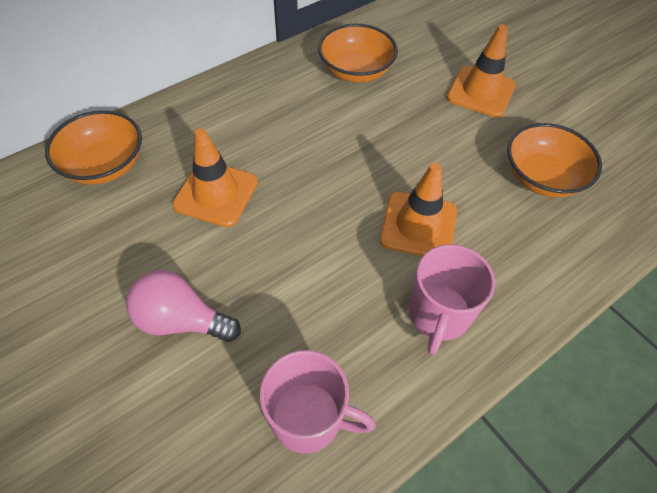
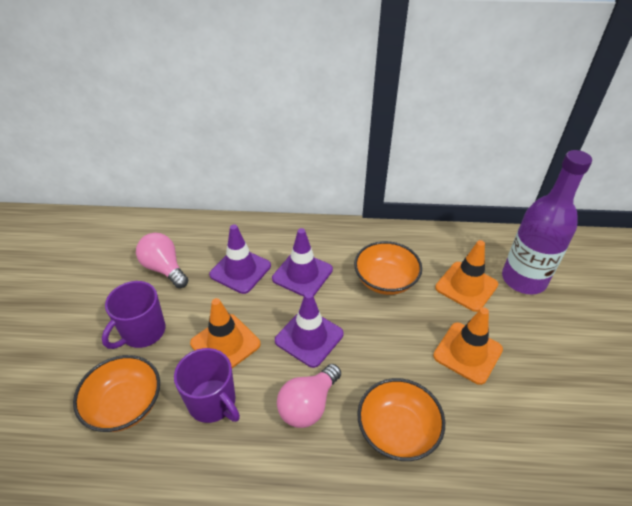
pink light bulb: 1 -> 2
pink mug: 2 -> 0
purple bottle: 0 -> 1
purple mug: 0 -> 2
purple traffic cone: 0 -> 3

